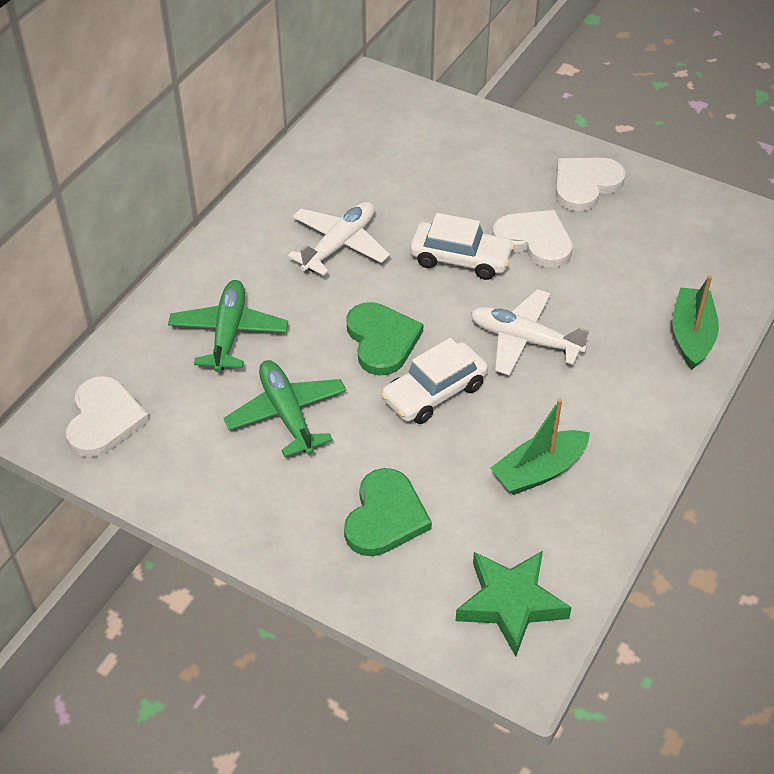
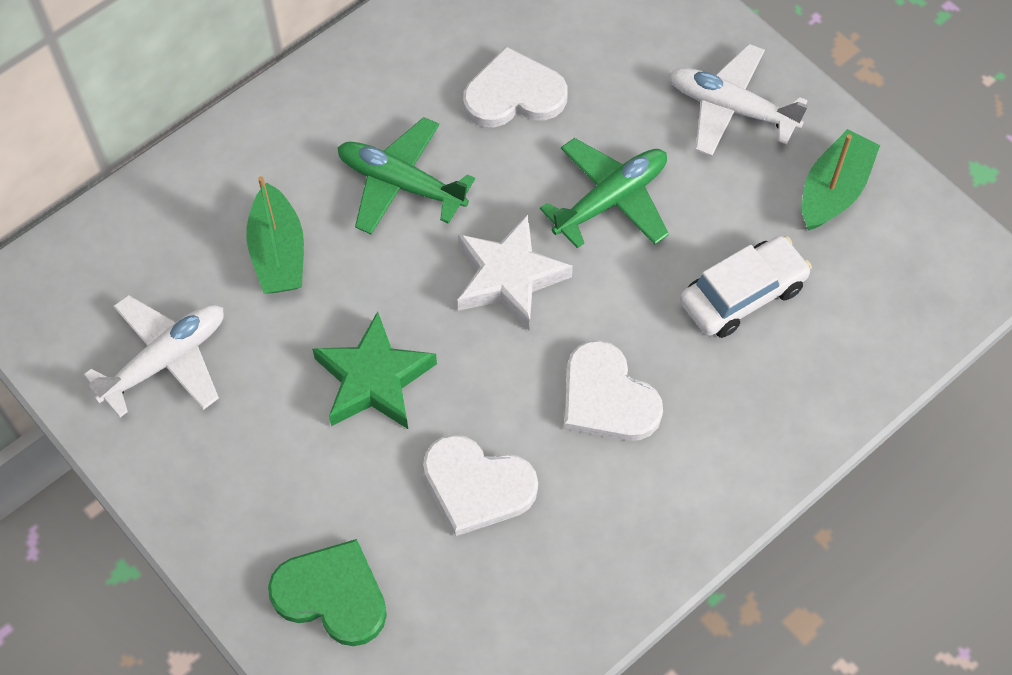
green heart: 2 -> 1
white car: 2 -> 1
white star: 0 -> 1

